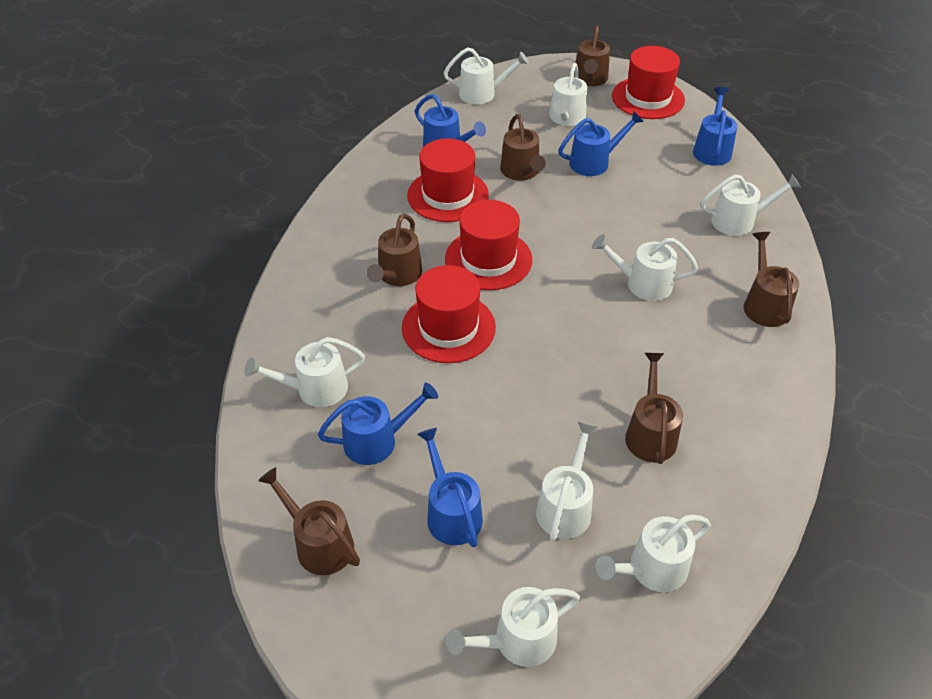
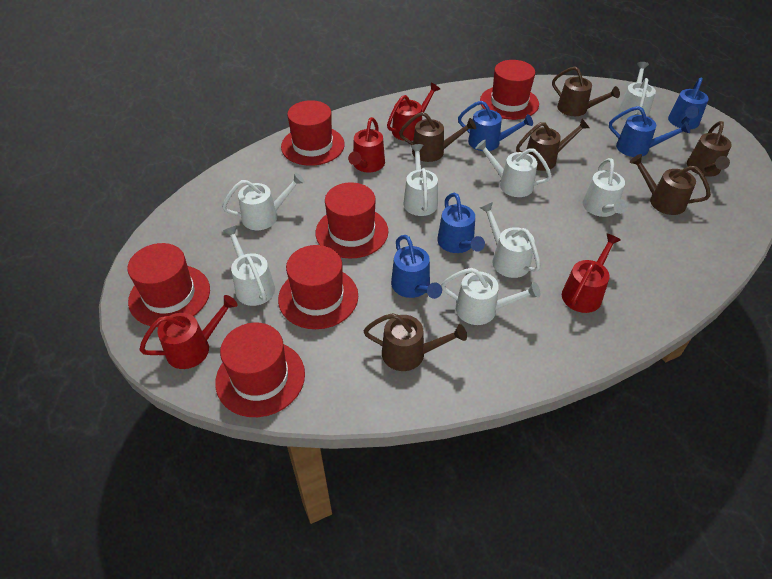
red hat: 4 -> 6
red watering can: 0 -> 4

